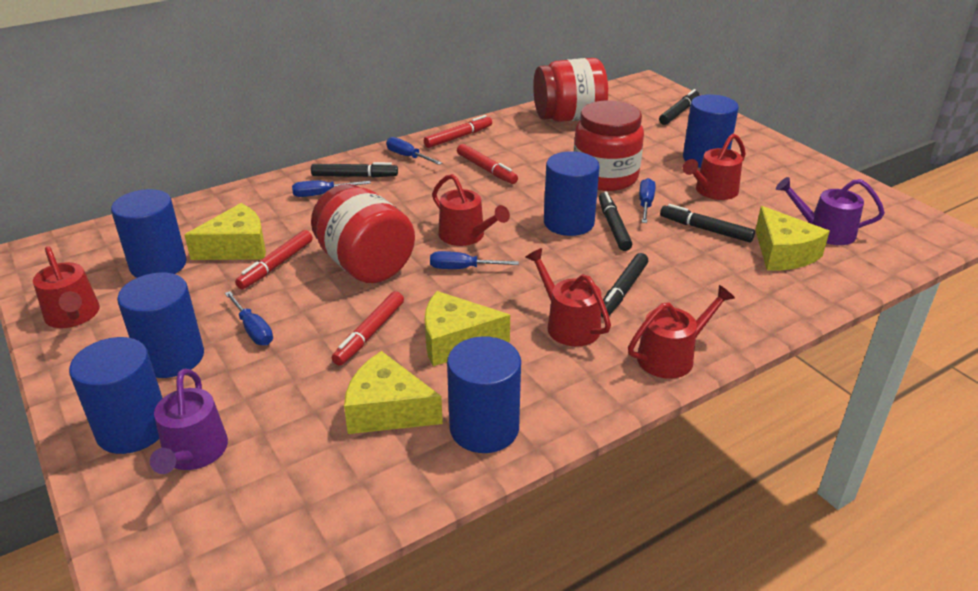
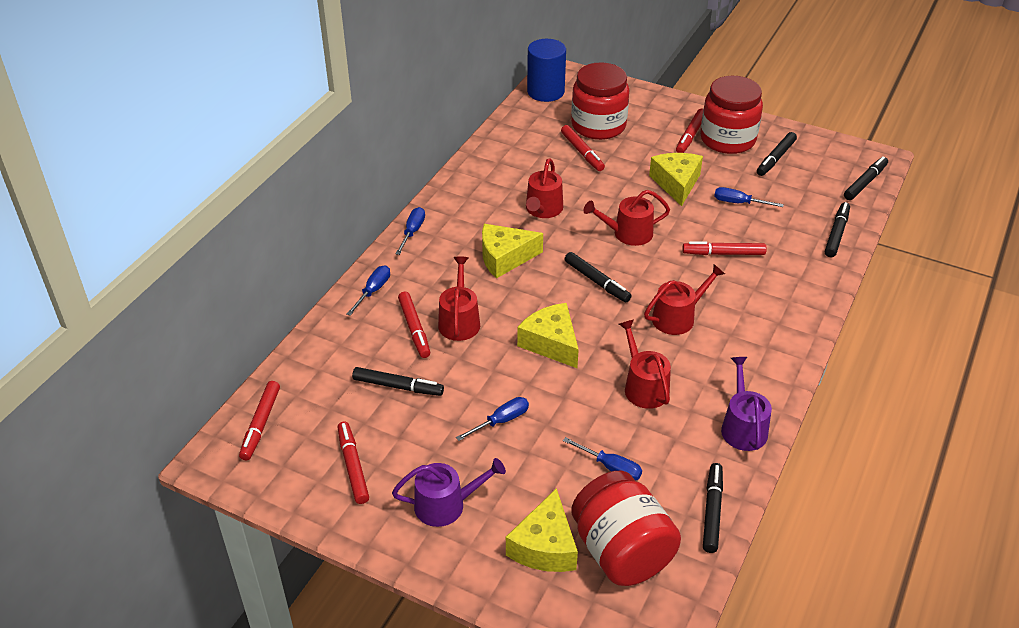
black marker: 5 -> 6
blue cylinder: 6 -> 1
red marker: 4 -> 6

